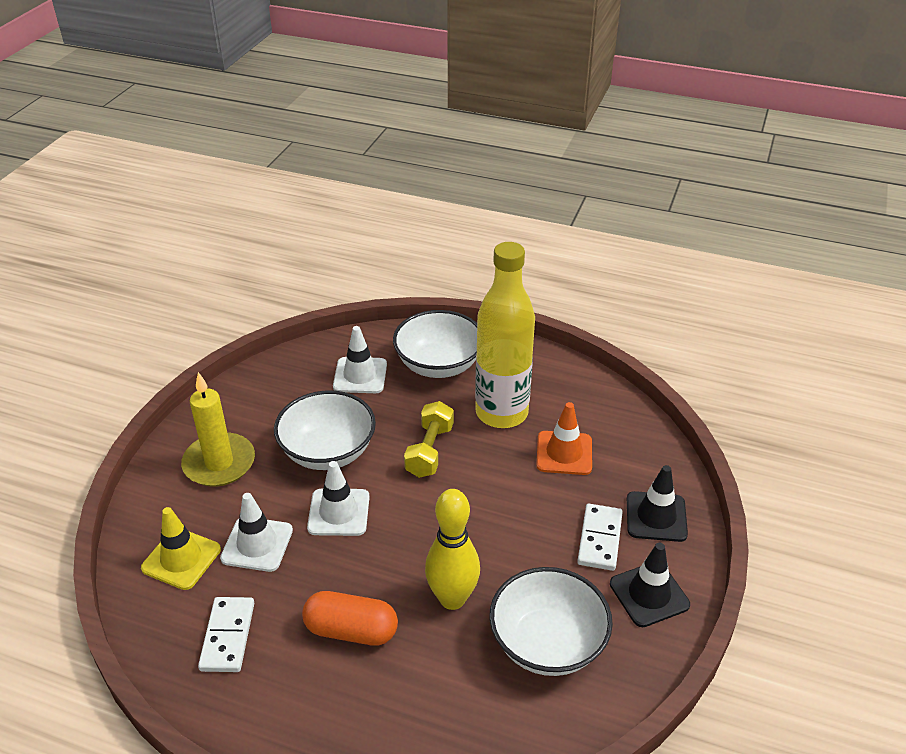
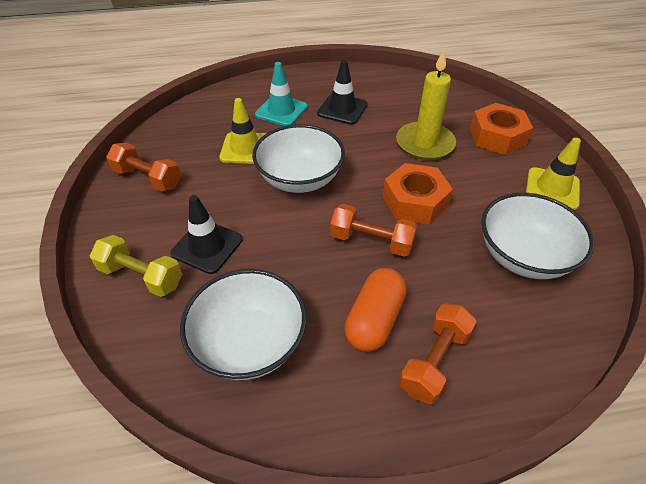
orange dumbbell: 0 -> 3
orange nut: 0 -> 2
orange traffic cone: 1 -> 0
turquoise traffic cone: 0 -> 1
white domino: 2 -> 0
white traffic cone: 3 -> 0
yellow bottle: 1 -> 0
yellow bowling pin: 1 -> 0
yellow traffic cone: 1 -> 2

